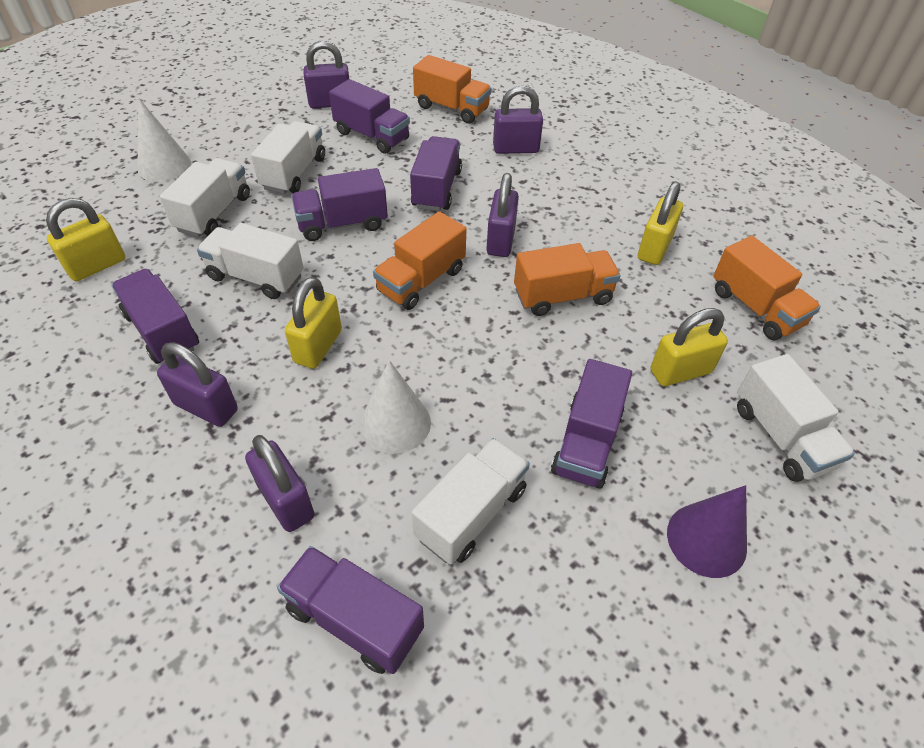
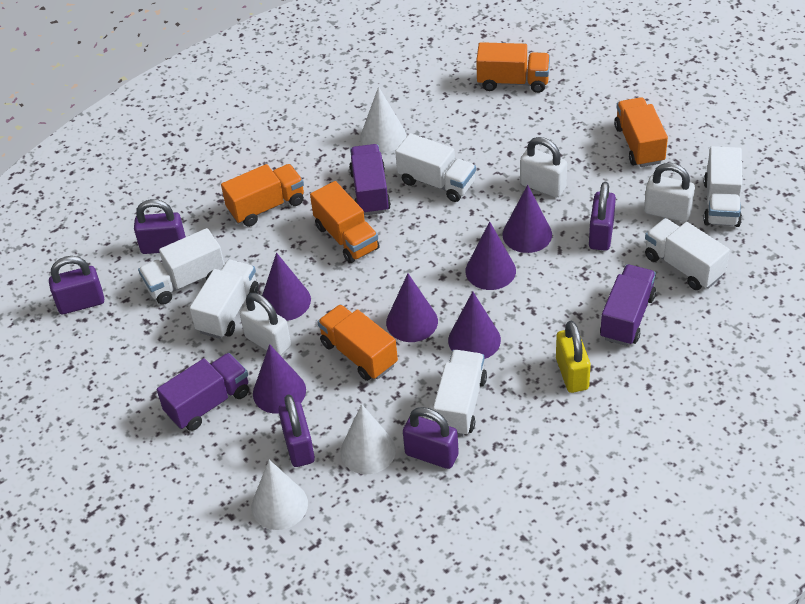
orange truck: 4 -> 5
purple cone: 1 -> 6
purple truck: 6 -> 3
white cone: 2 -> 3
white padlock: 0 -> 3
white truck: 5 -> 6
yellow padlock: 4 -> 1

